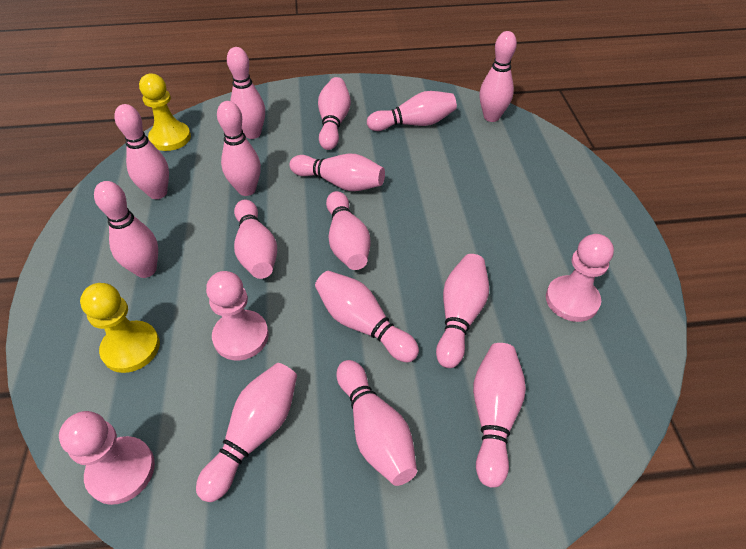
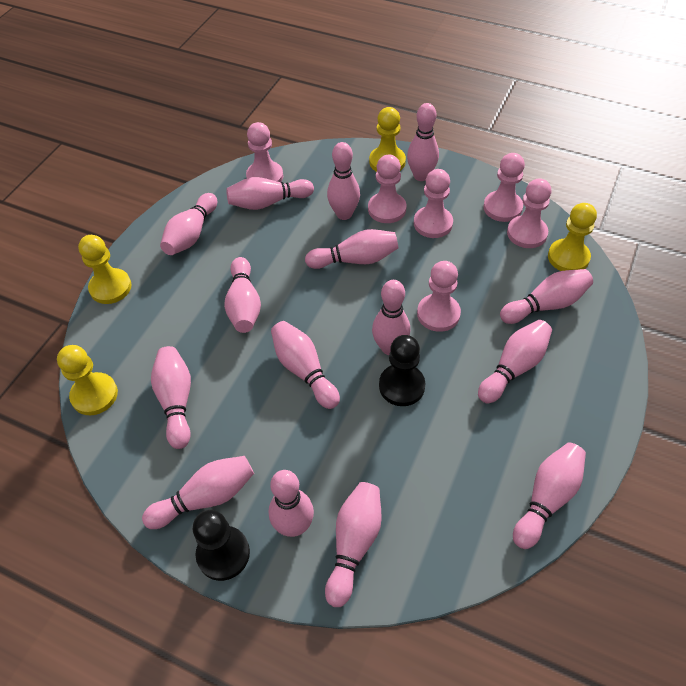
black pawn: 0 -> 2
pink pawn: 3 -> 6
yellow pawn: 2 -> 4

